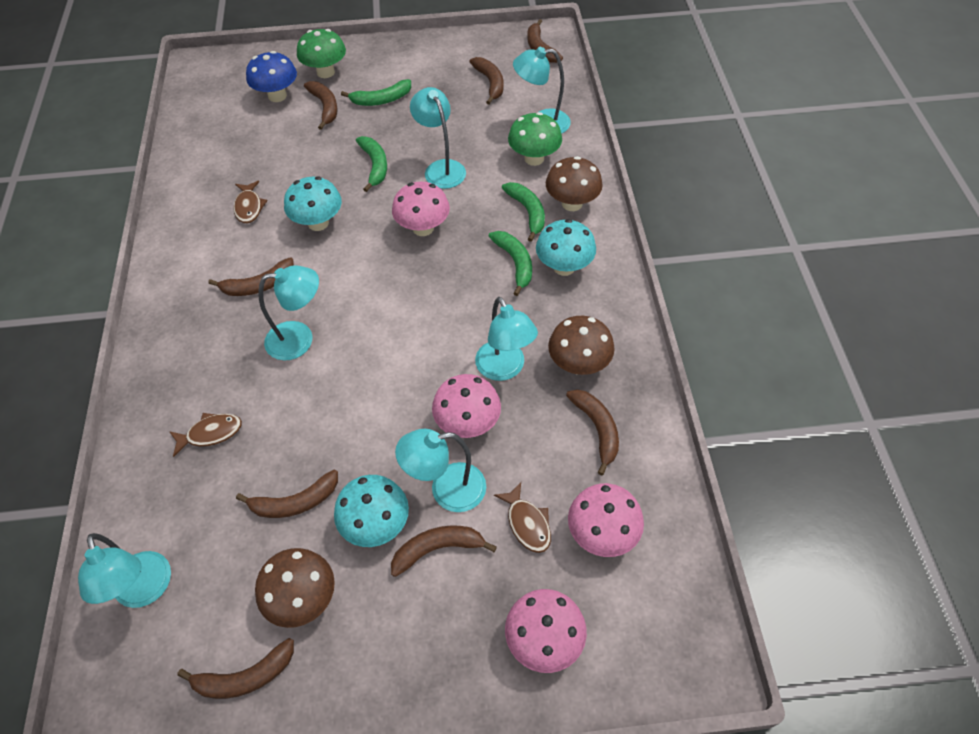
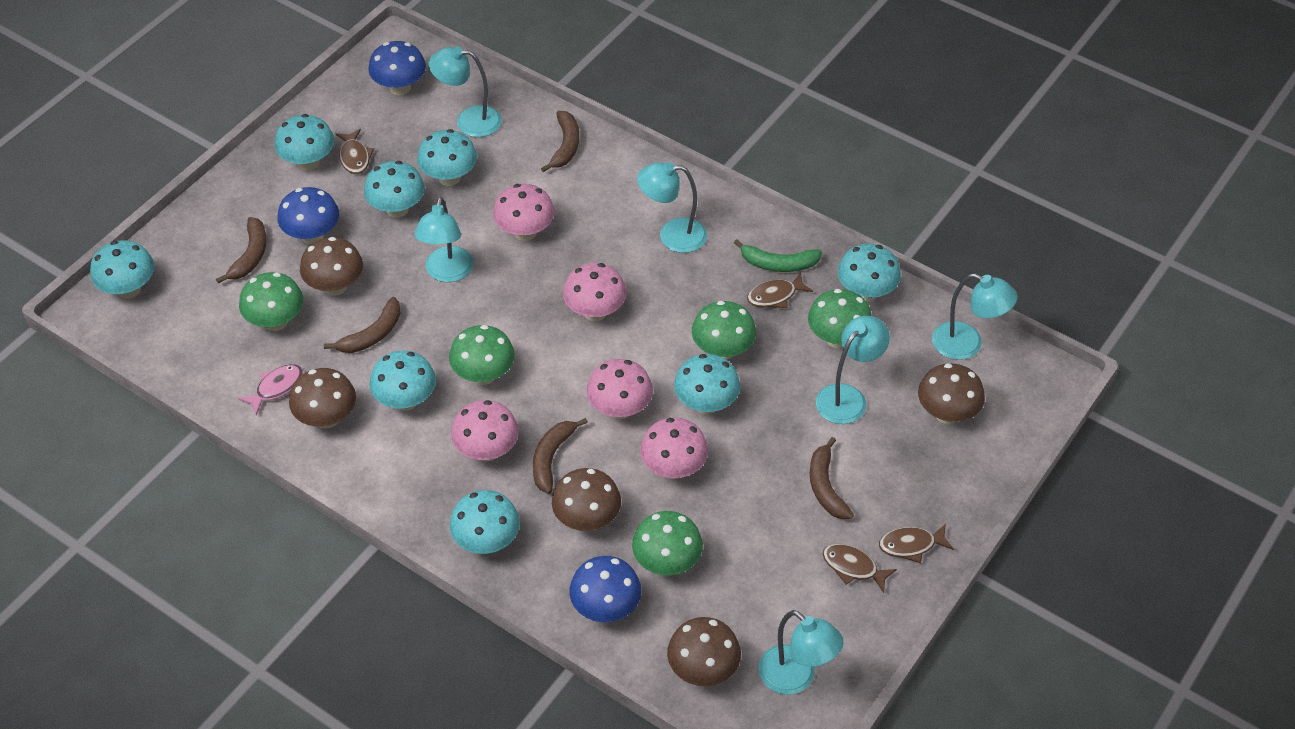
blue mushroom: 1 -> 3
brown banana: 8 -> 5
brown fish: 3 -> 4
brown mushroom: 3 -> 5
green banana: 4 -> 1
green mushroom: 2 -> 5
pink fish: 0 -> 1
pink mushroom: 4 -> 5
turquoise mushroom: 3 -> 8

